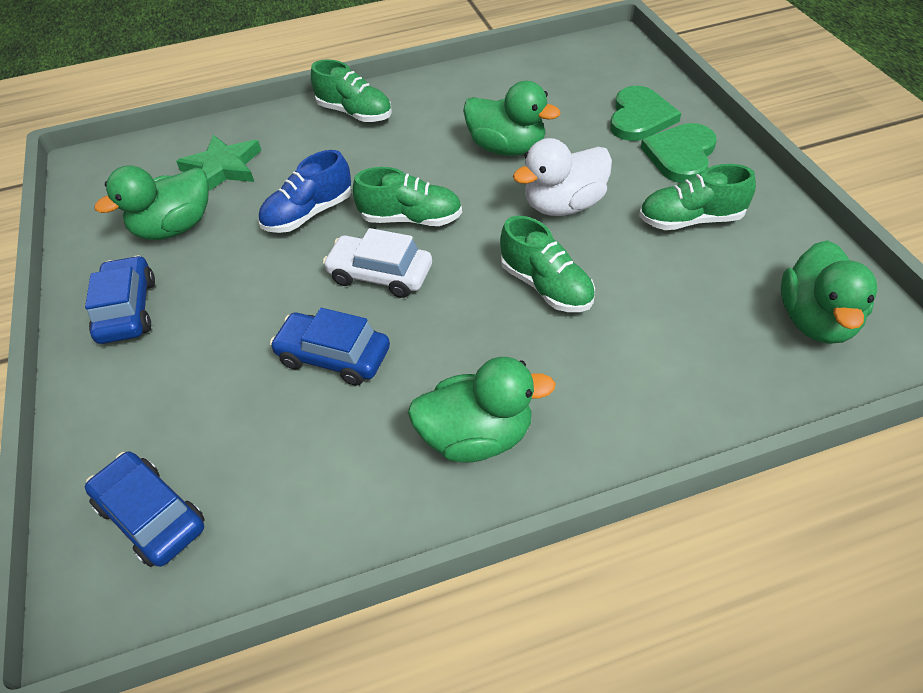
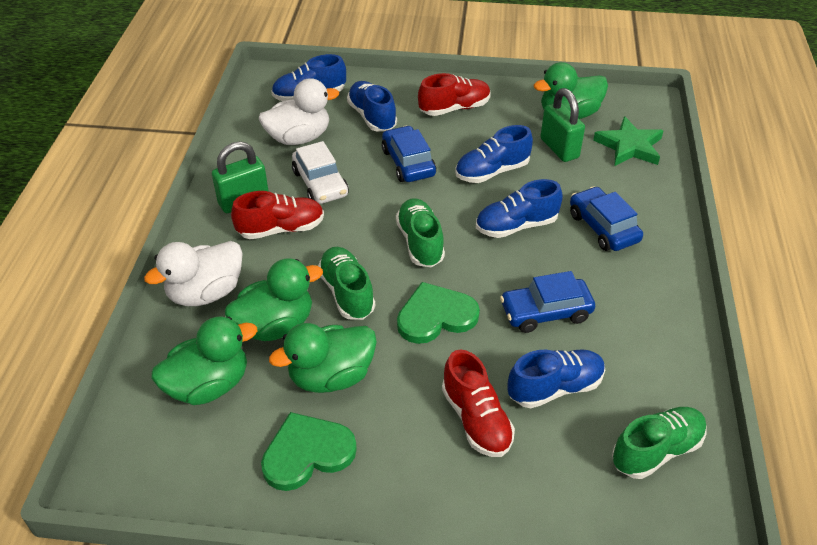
blue shoe: 1 -> 5
green padlock: 0 -> 2
green shoe: 4 -> 3
red shoe: 0 -> 3
white duck: 1 -> 2

